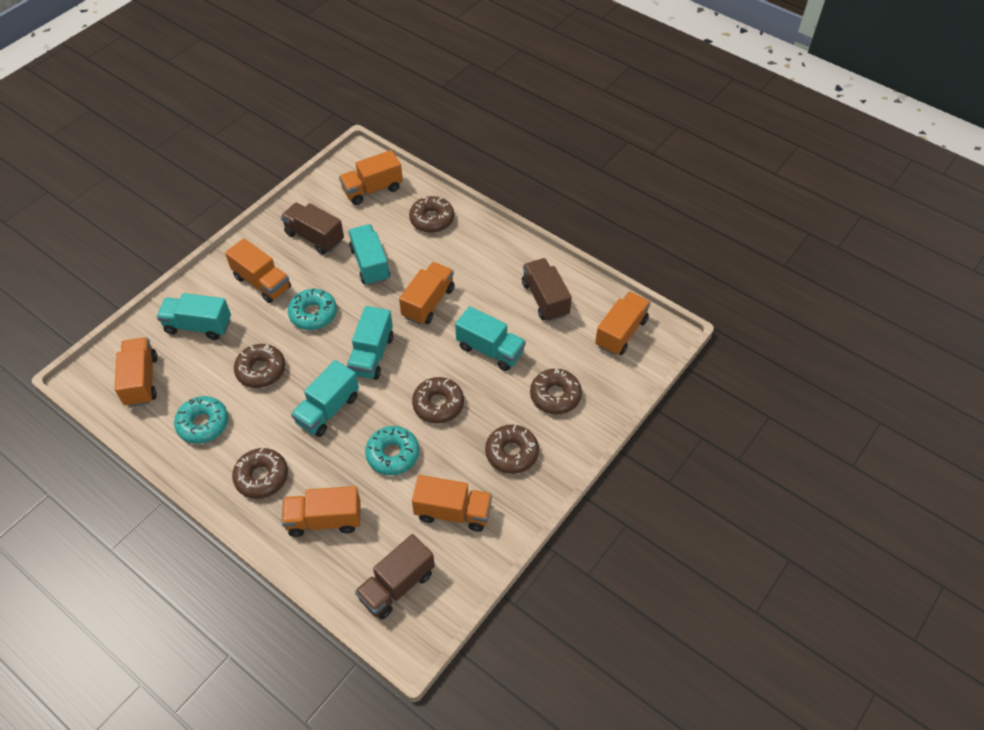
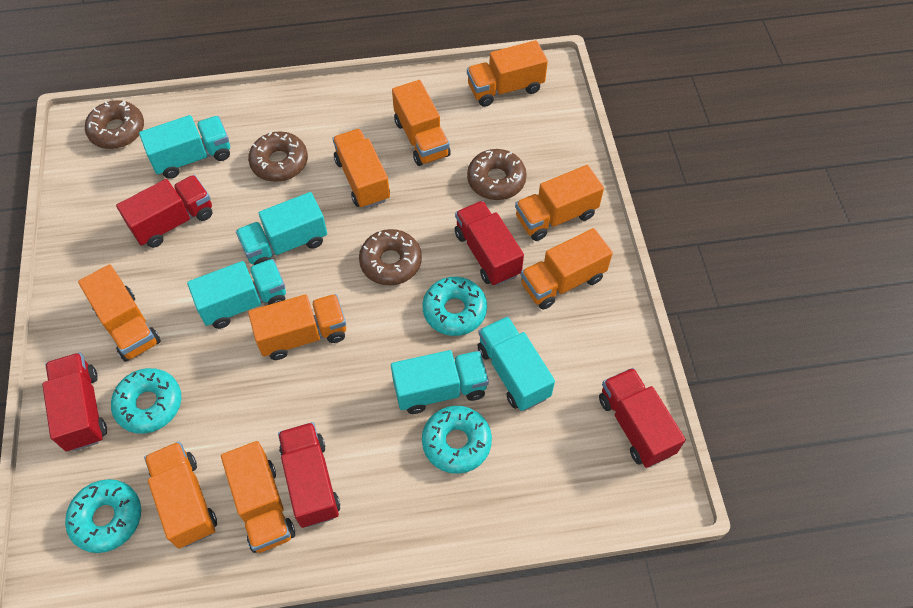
brown donut: 6 -> 4
brown truck: 3 -> 0
orange truck: 7 -> 9
red truck: 0 -> 5
turquoise donut: 3 -> 4

